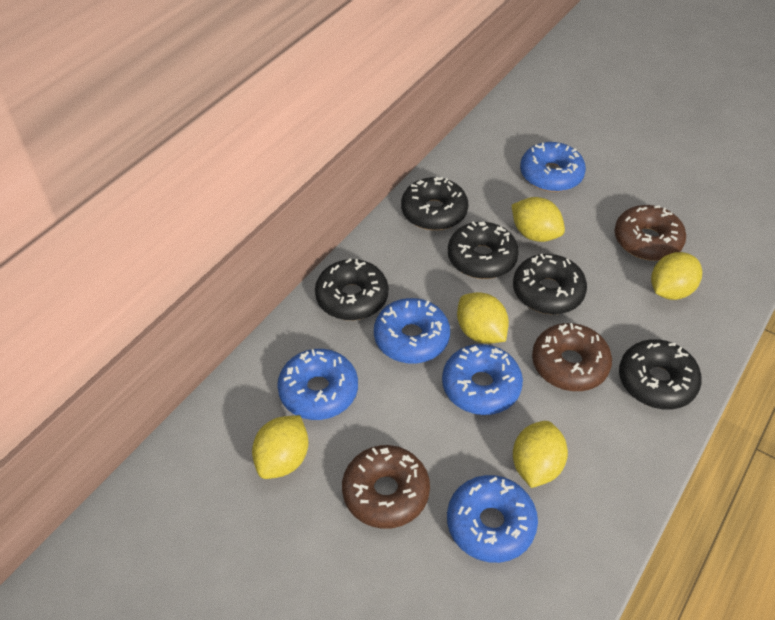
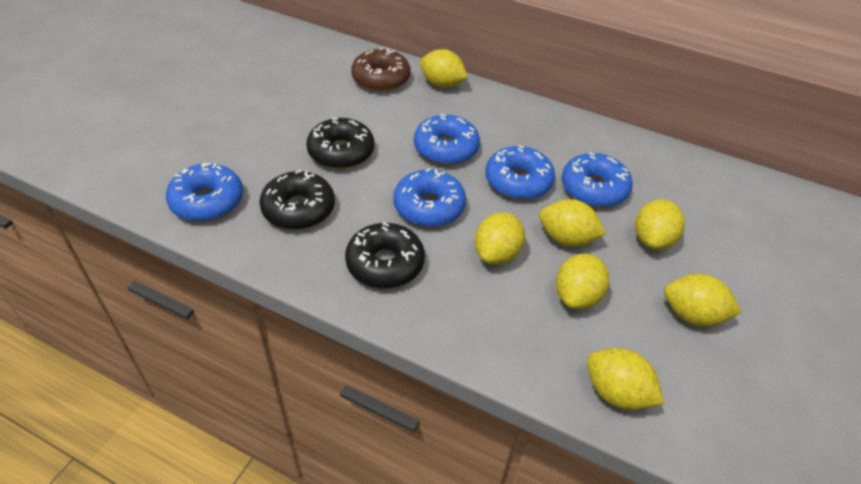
black donut: 5 -> 3
brown donut: 3 -> 1
yellow lemon: 5 -> 7

